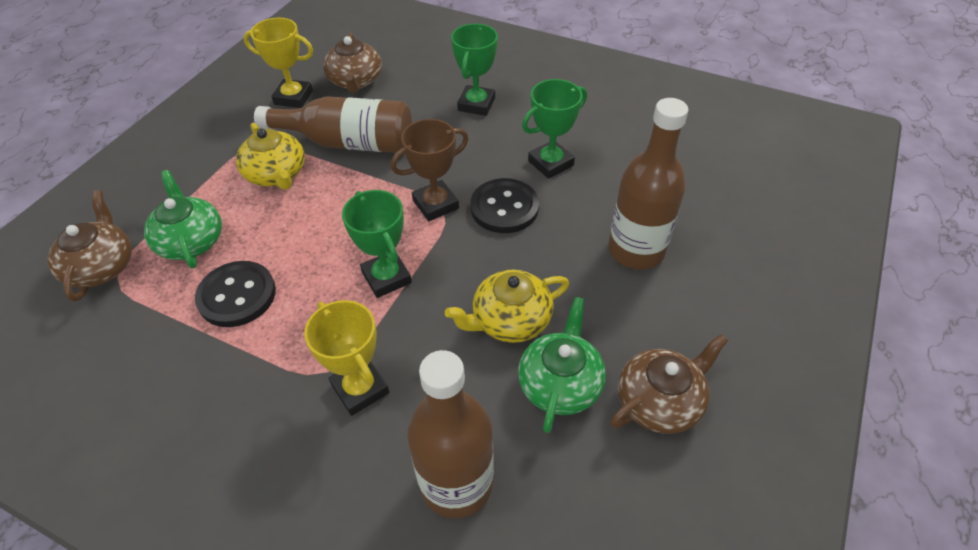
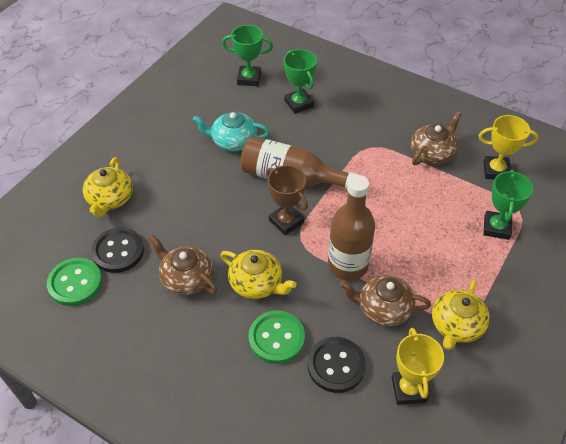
brown bottle: 3 -> 2
green button: 0 -> 2
green teapot: 2 -> 0
turquoise teapot: 0 -> 1
yellow teapot: 2 -> 3

